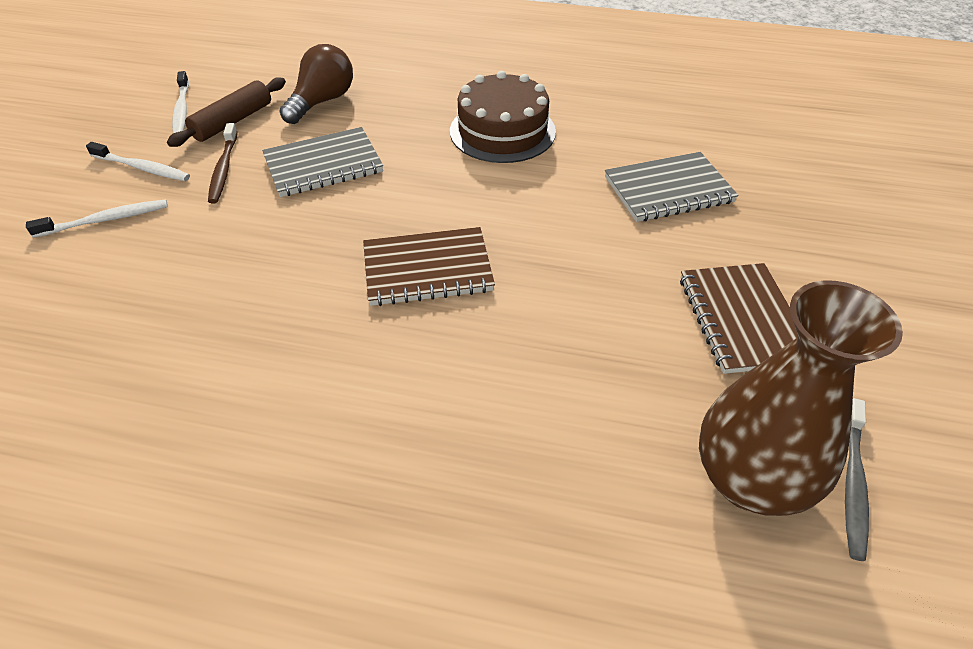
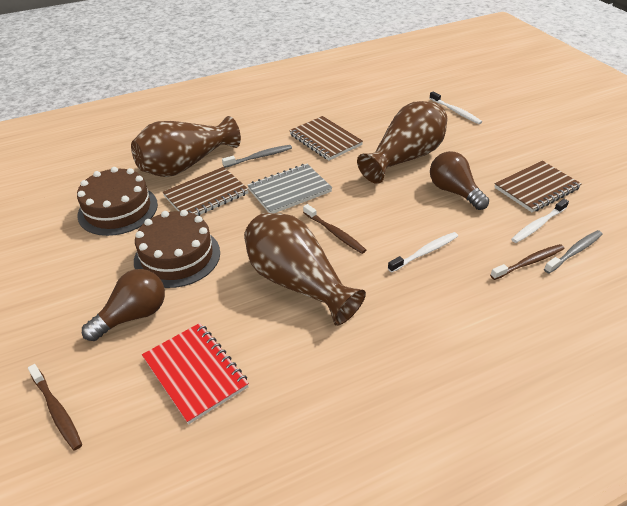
brown cake: 1 -> 2
brown light bulb: 1 -> 2
brown notebook: 2 -> 3
brown rolling pin: 1 -> 0
brown toothbrush: 1 -> 3
brown vase: 1 -> 3
grey notebook: 2 -> 1
grey toothbrush: 1 -> 2
red notebook: 0 -> 1

